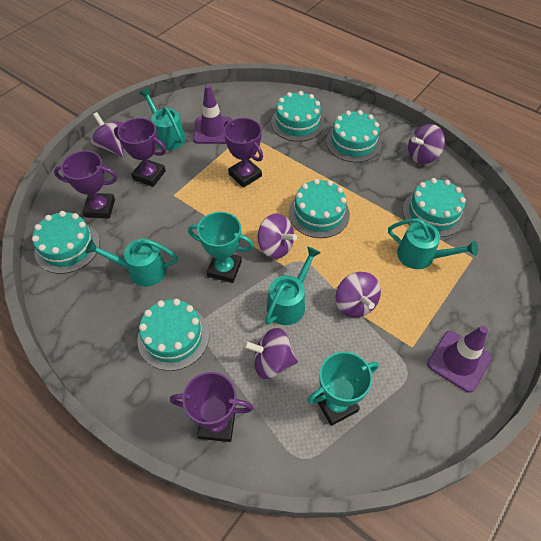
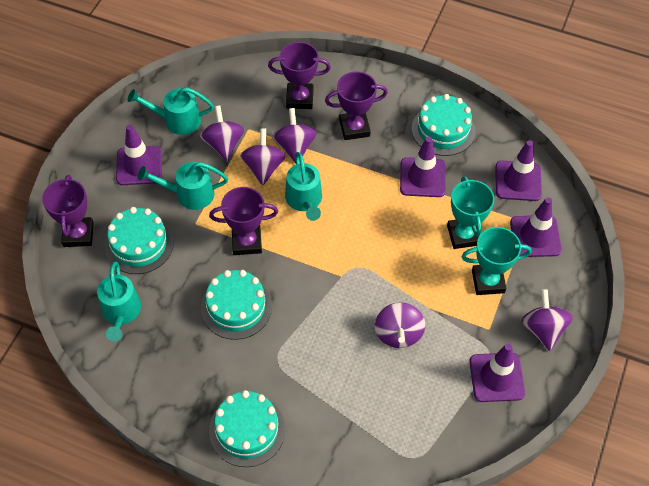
purple traffic cone: 2 -> 5
turquoise cake: 6 -> 4

